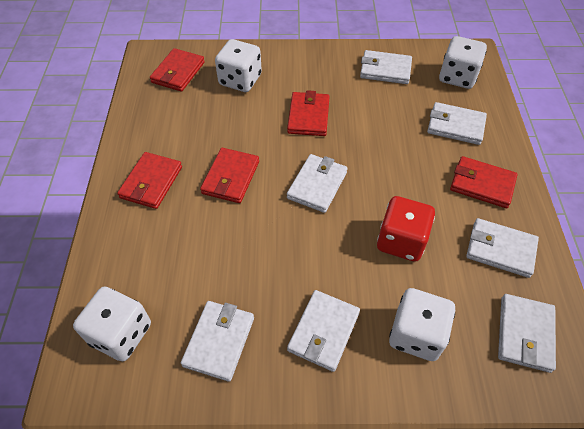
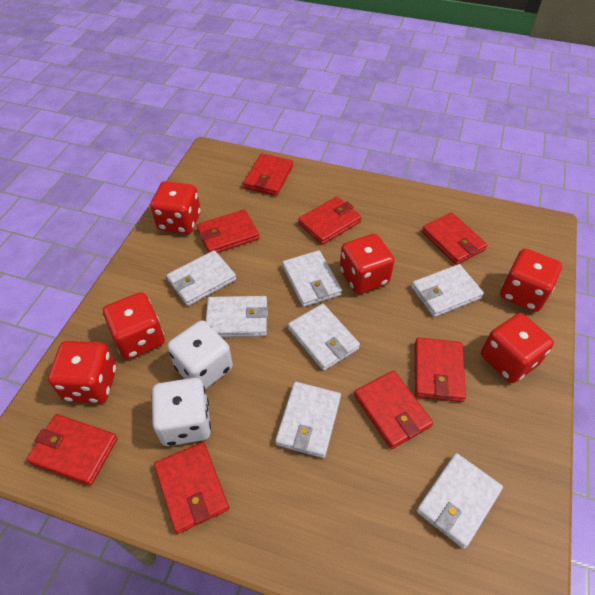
red dice: 1 -> 6
red wallet: 5 -> 8
white dice: 4 -> 2

